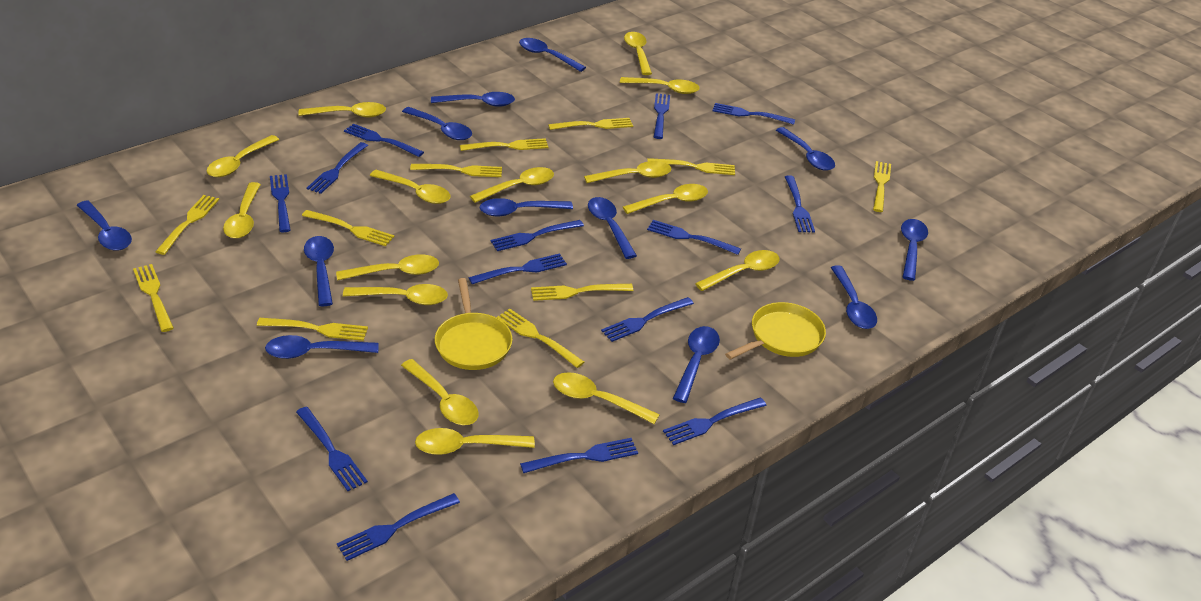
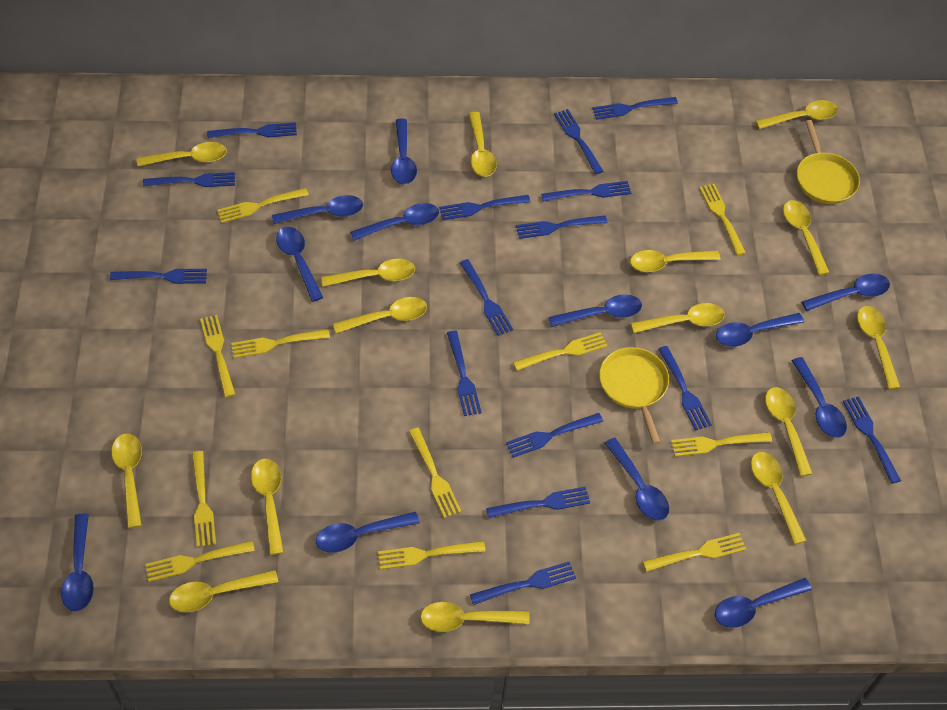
blue fork: 14 -> 15

